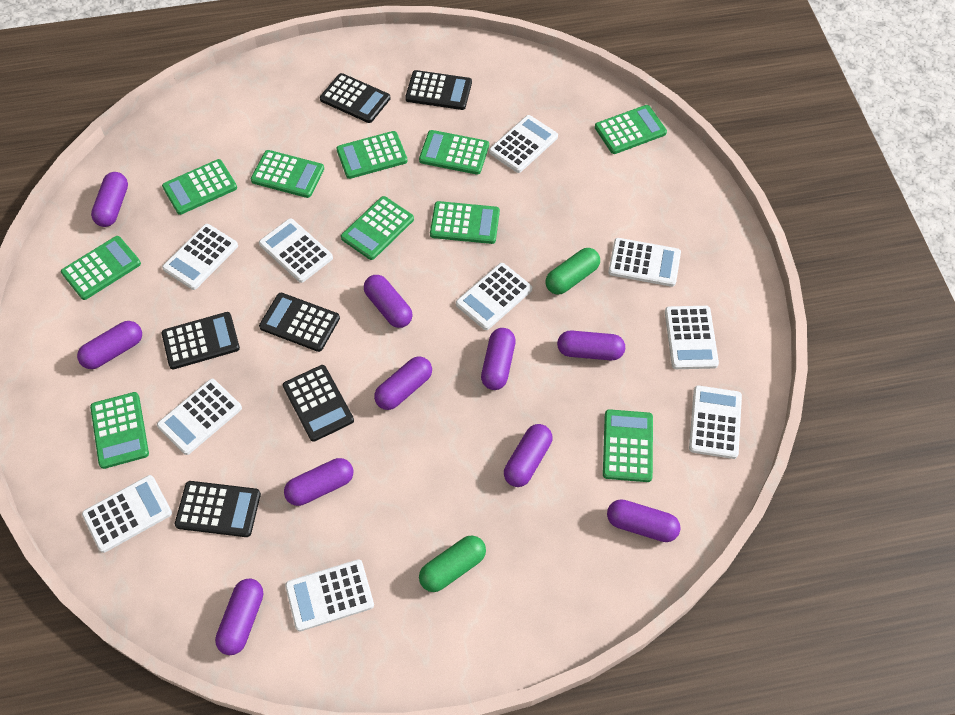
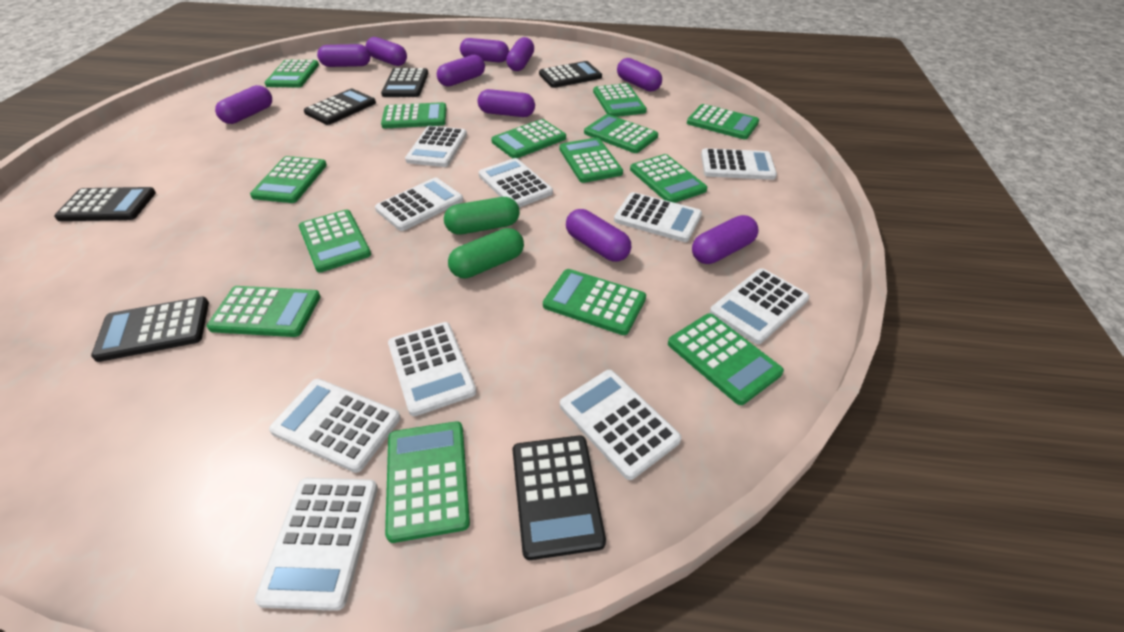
green calculator: 10 -> 14

